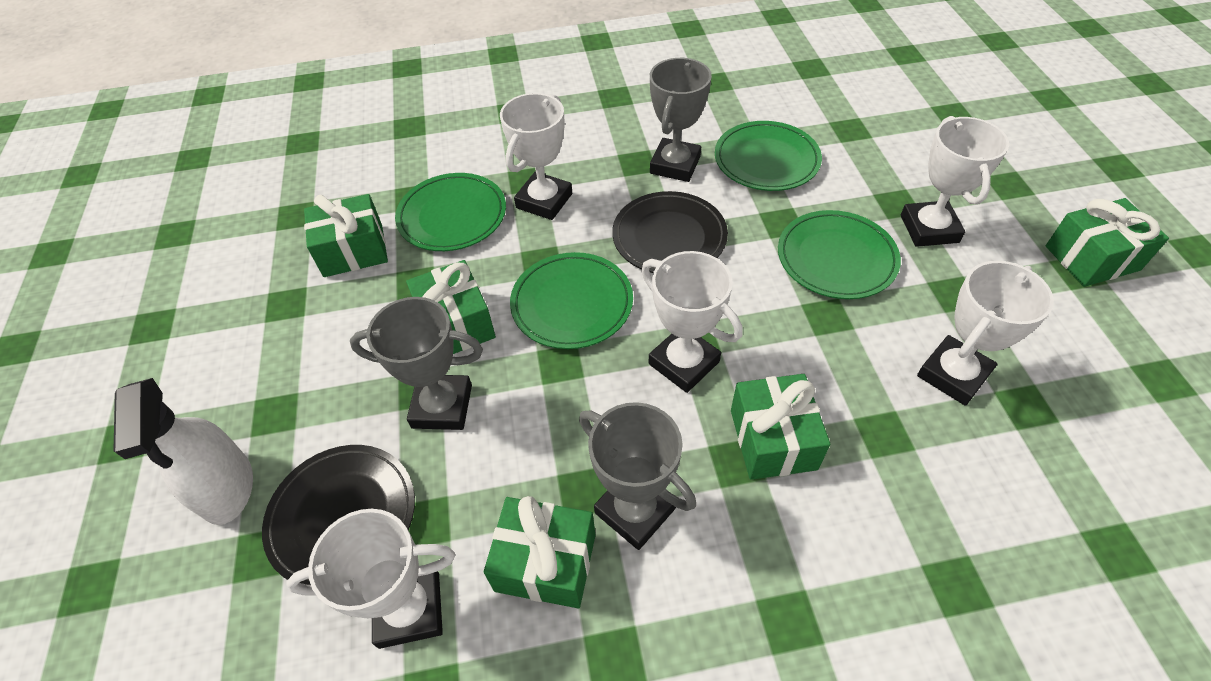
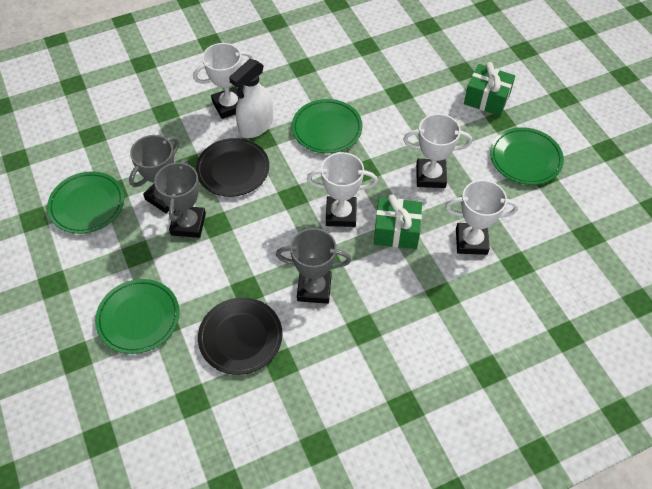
green gift: 5 -> 2
white trophy: 5 -> 4

